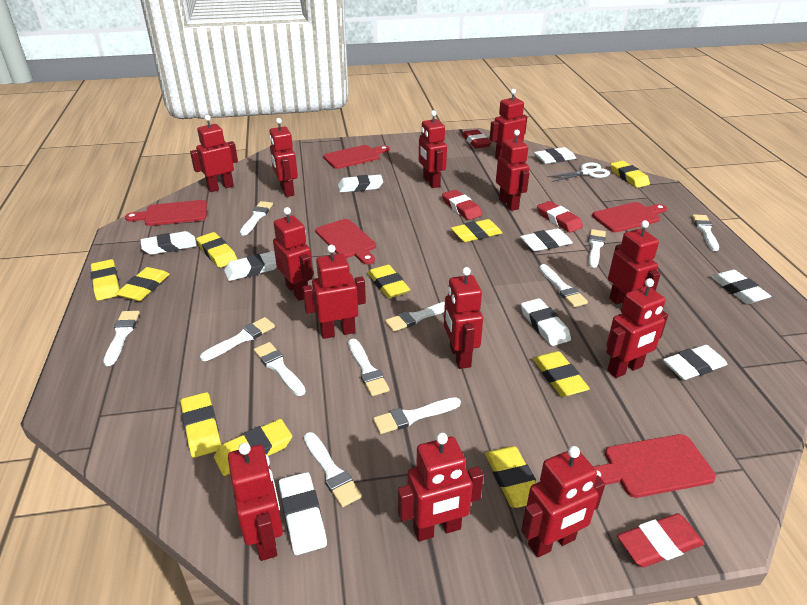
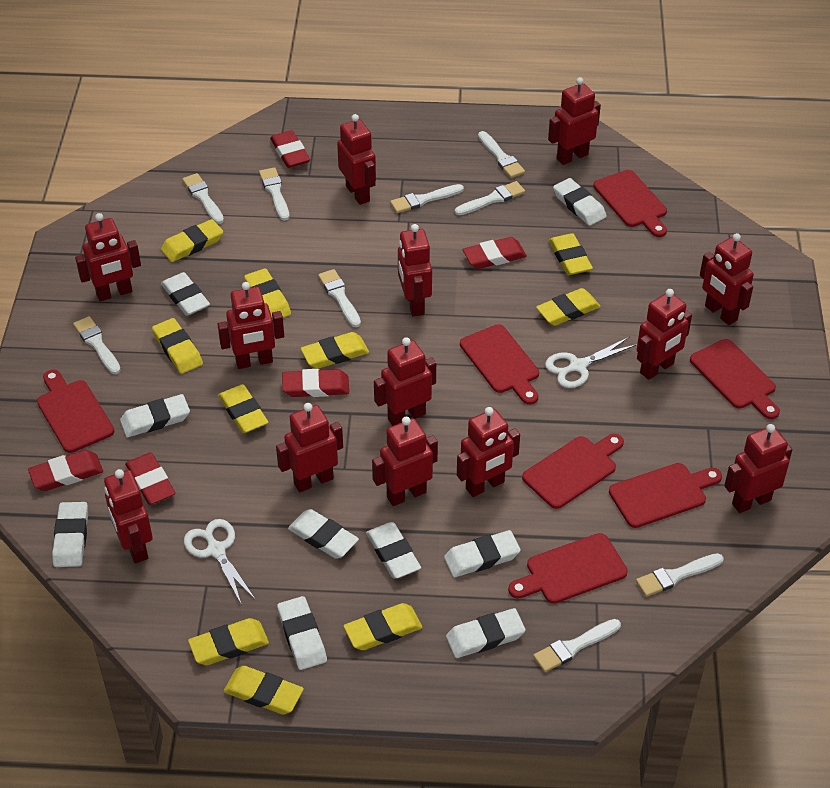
red cutting board: 5 -> 7
red eraser: 4 -> 5
white brush: 11 -> 9
white scissors: 1 -> 2

